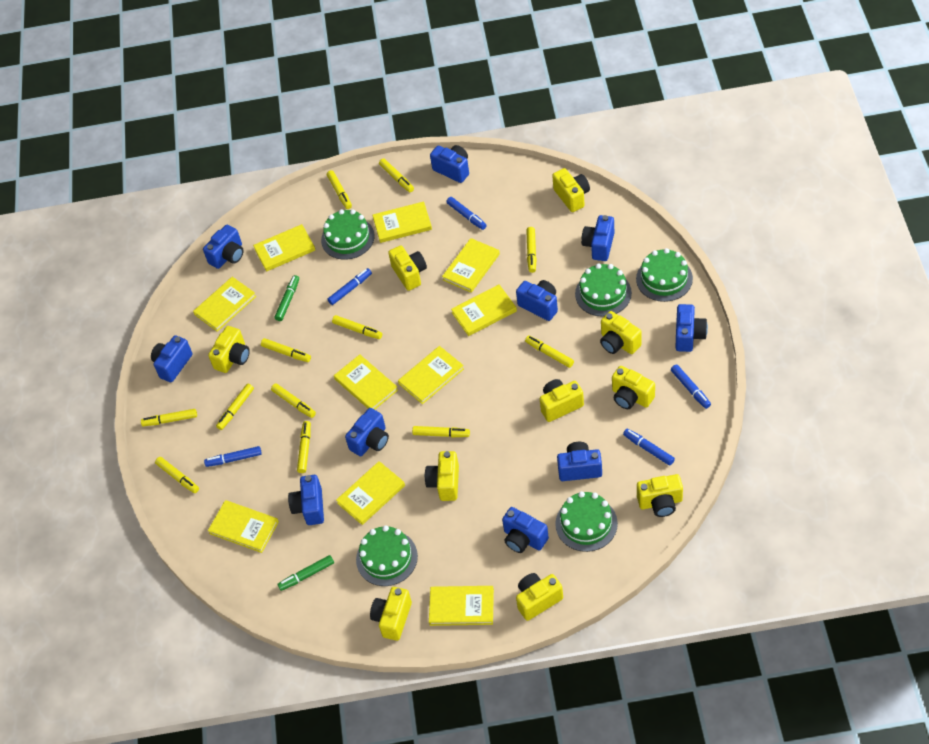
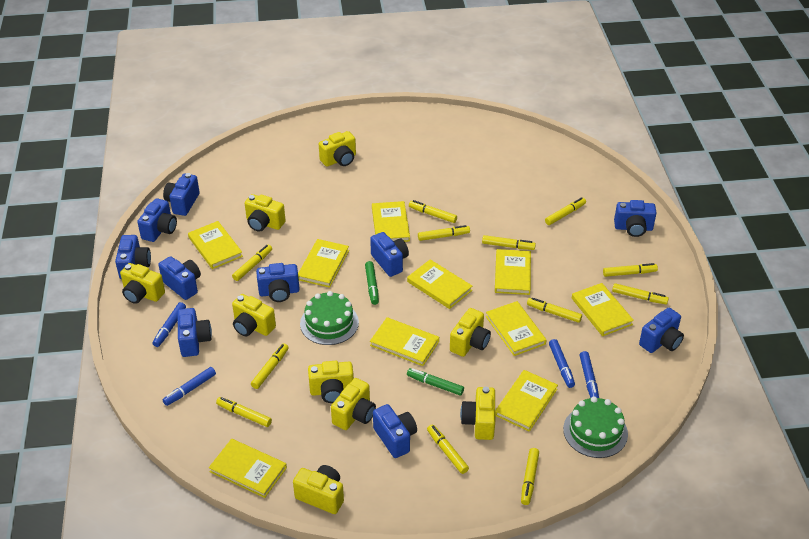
blue marker: 5 -> 4
green cake: 5 -> 2
yellow camera: 10 -> 9

